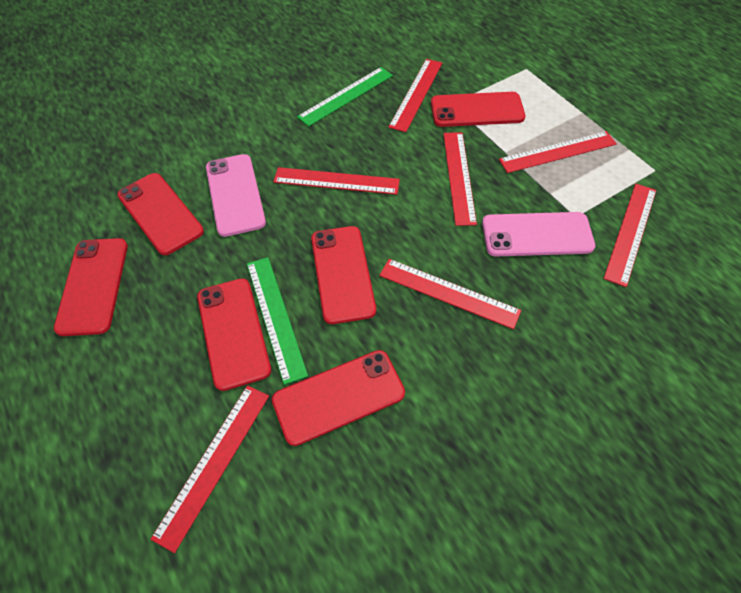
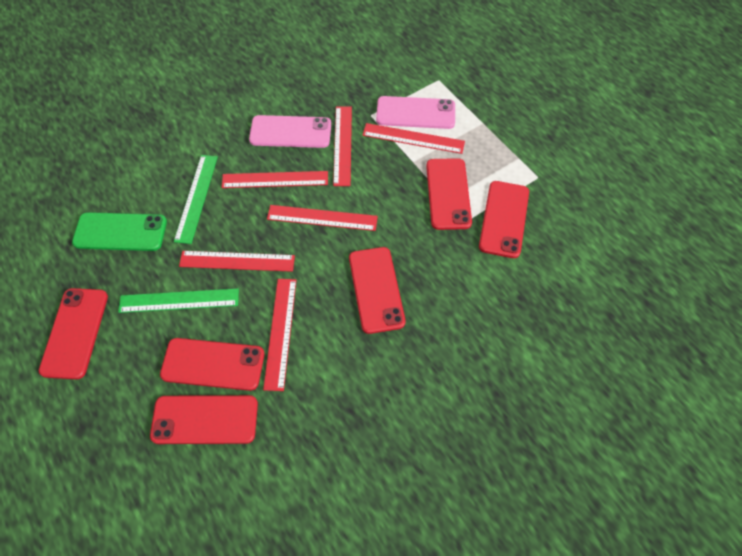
green phone: 0 -> 1
red ruler: 7 -> 6

